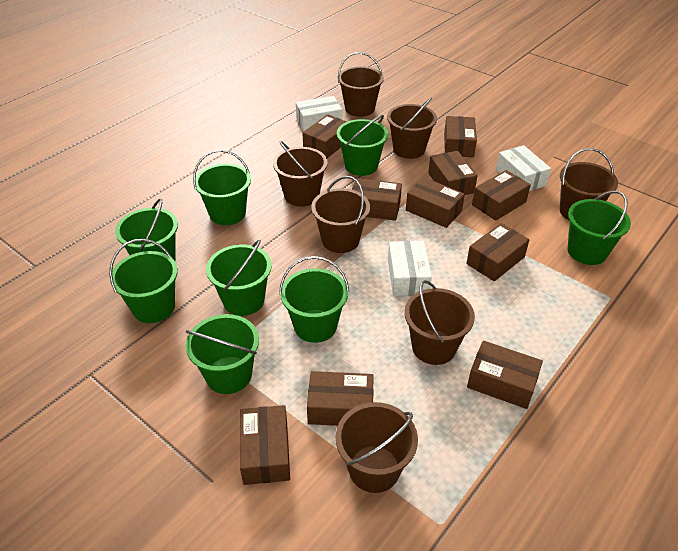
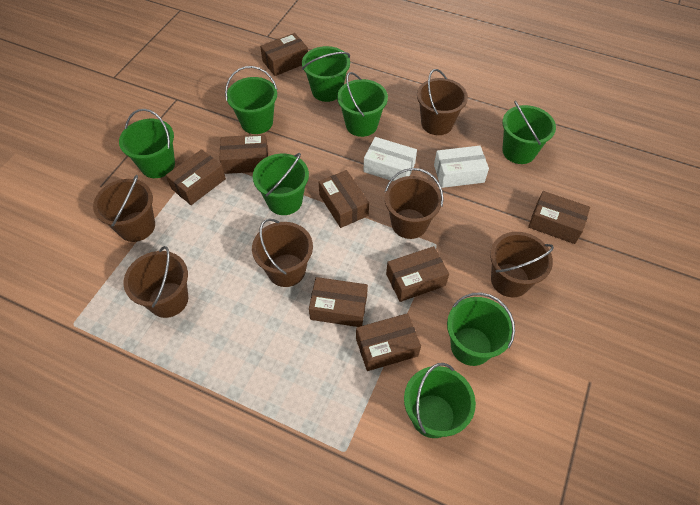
brown box: 10 -> 8
brown bucket: 7 -> 6
white box: 3 -> 2

